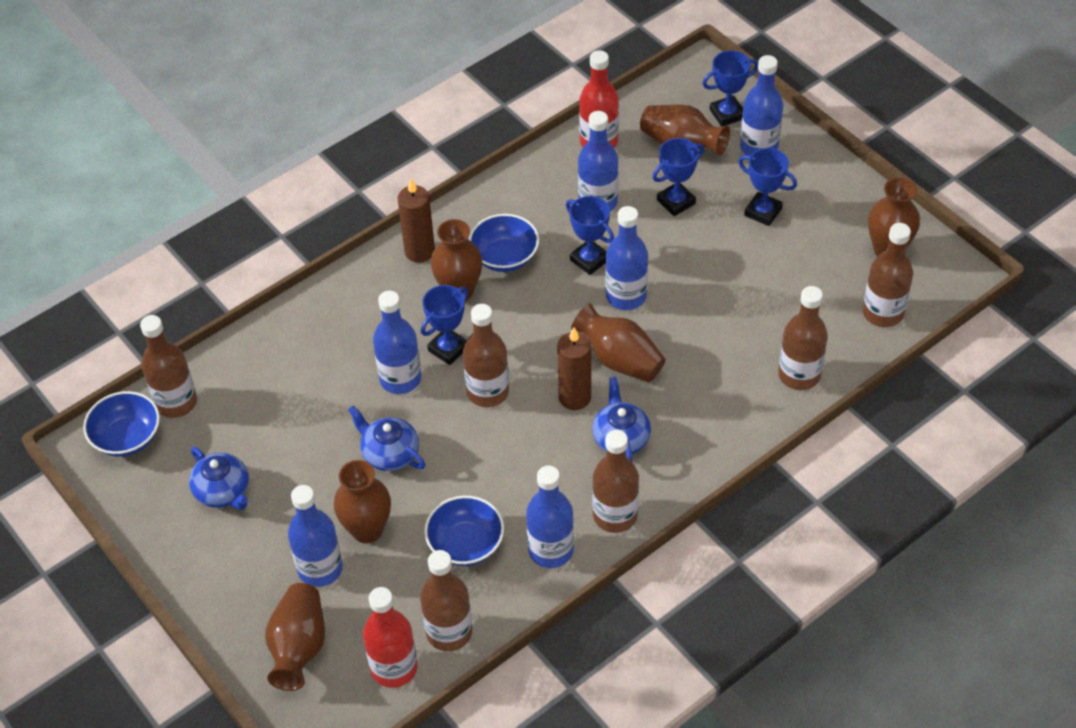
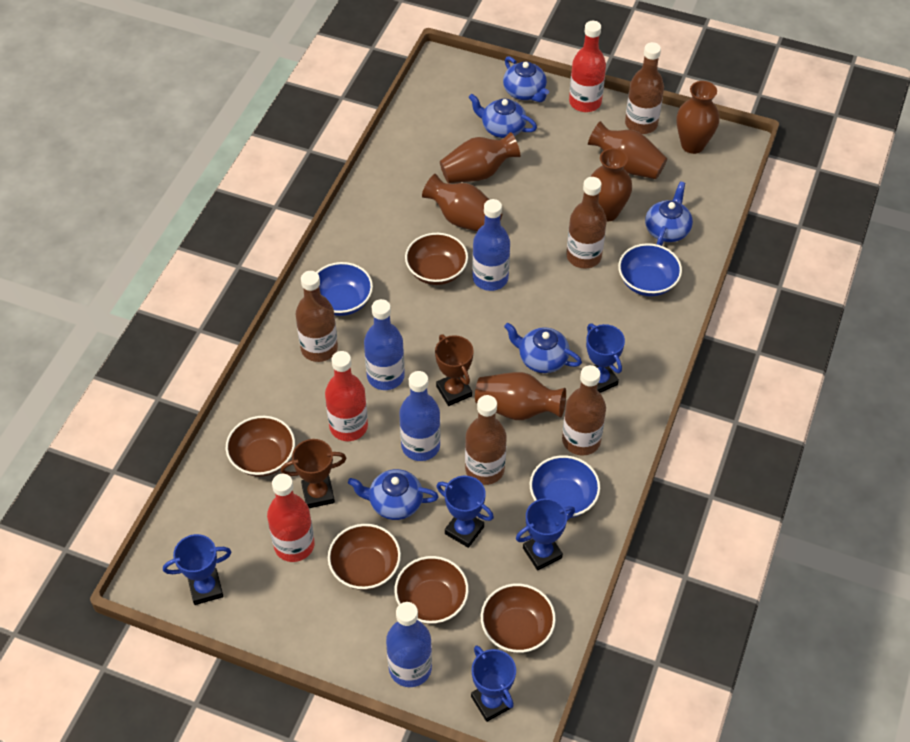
blue bottle: 6 -> 4
blue teapot: 3 -> 5
brown bottle: 6 -> 5
brown bowl: 0 -> 5
brown candle: 2 -> 0
brown trophy: 0 -> 2
red bottle: 2 -> 3

